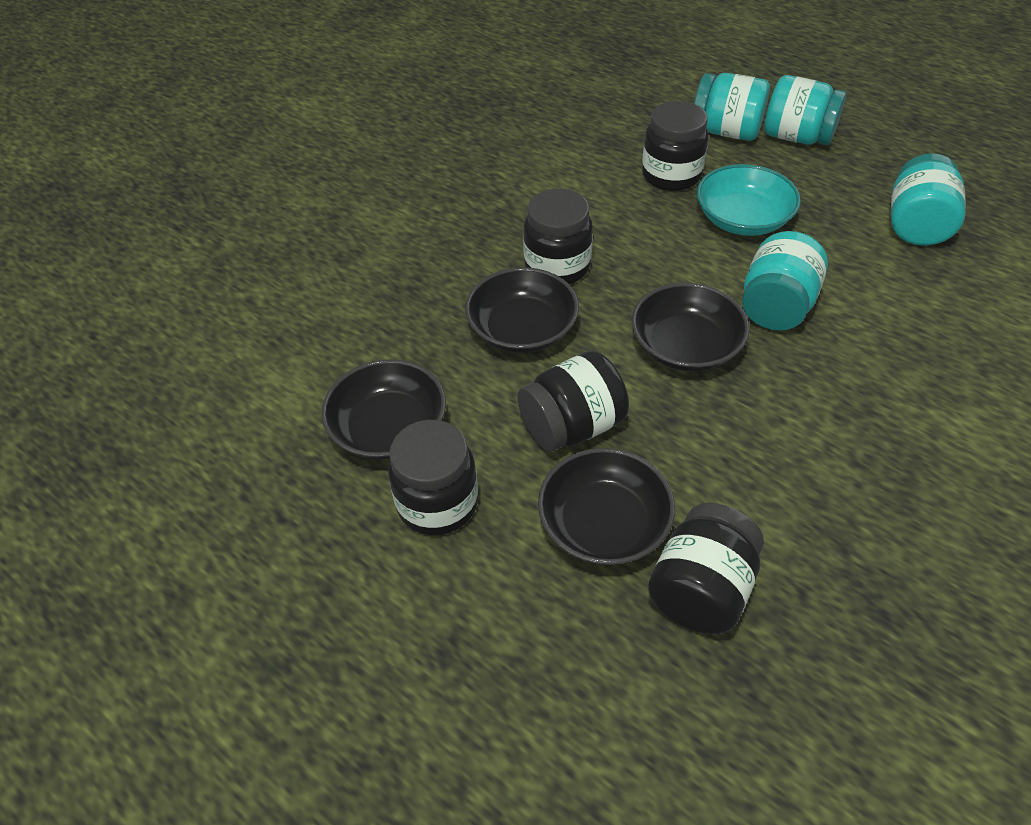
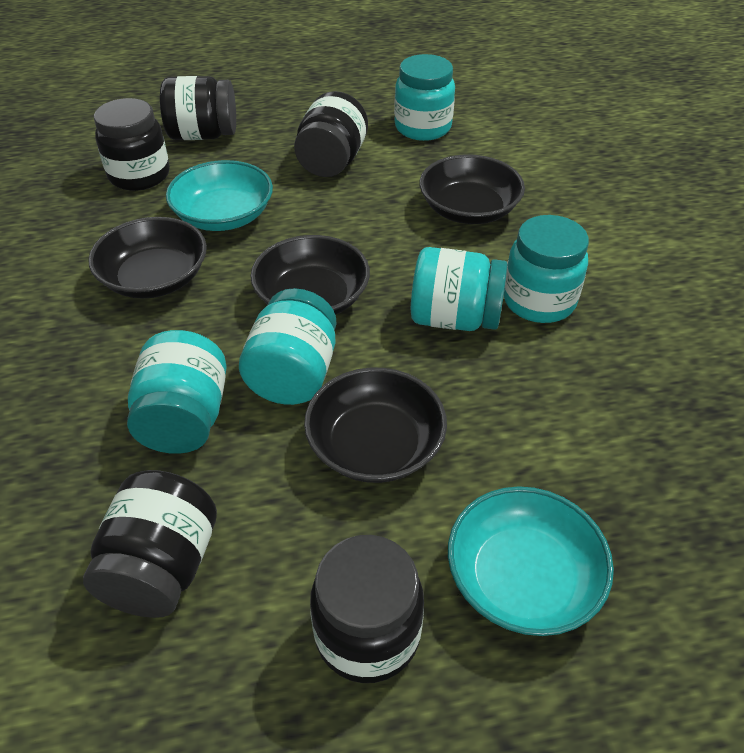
turquoise bowl: 1 -> 2
turquoise jar: 4 -> 5

